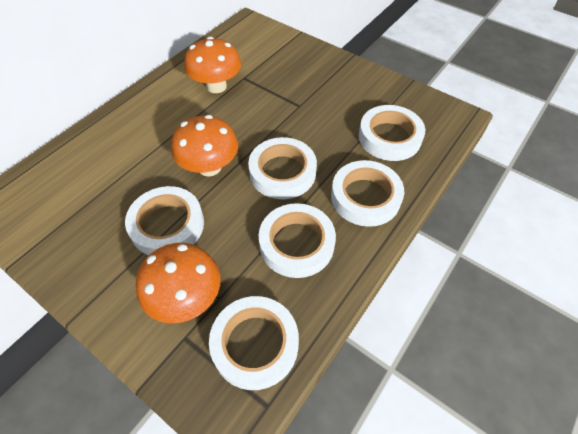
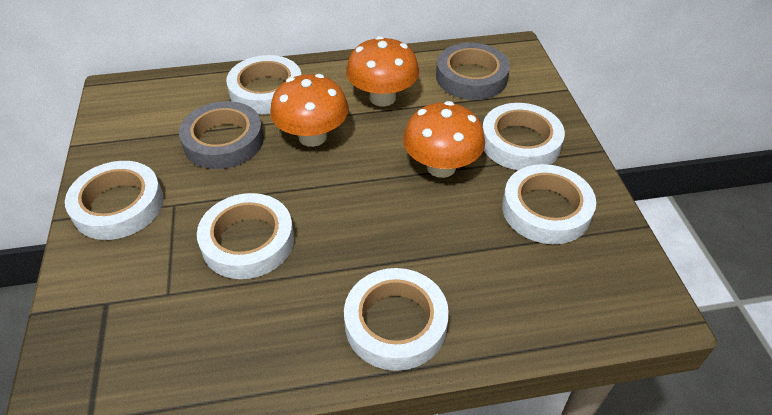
grey tape: 0 -> 2

